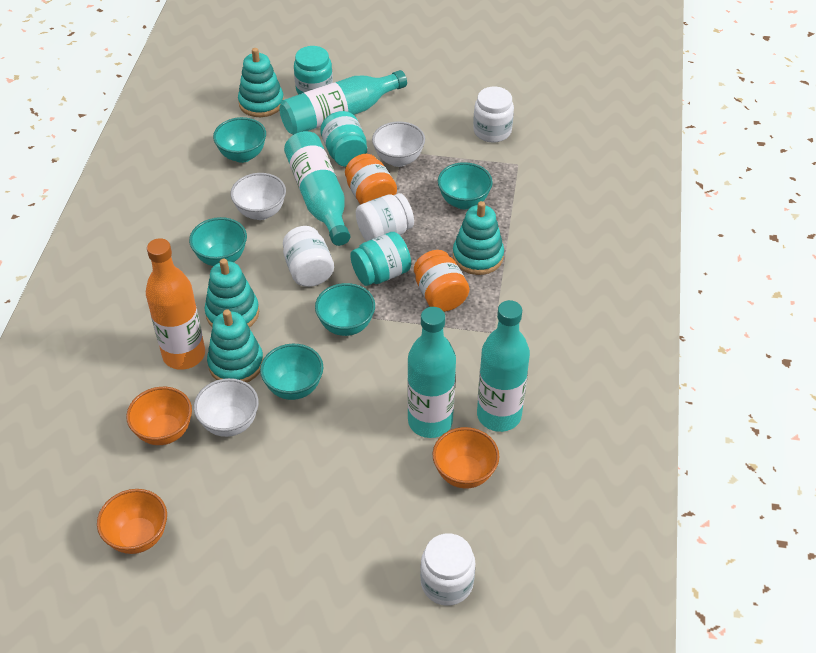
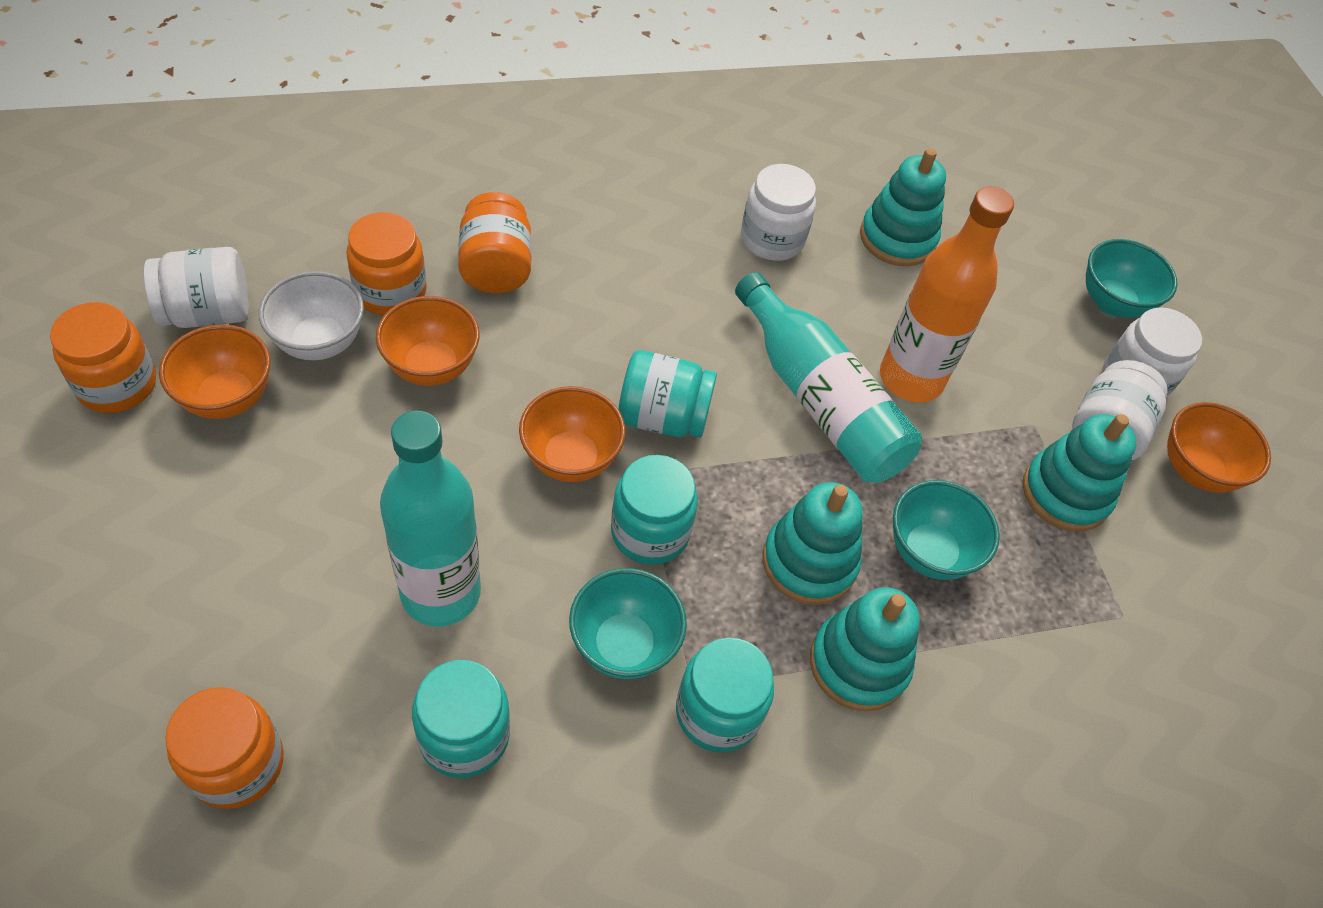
orange bowl: 3 -> 4
orange jar: 2 -> 4
turquoise bottle: 4 -> 2
turquoise bowl: 5 -> 3
turquoise jar: 3 -> 4
white bowl: 3 -> 1

